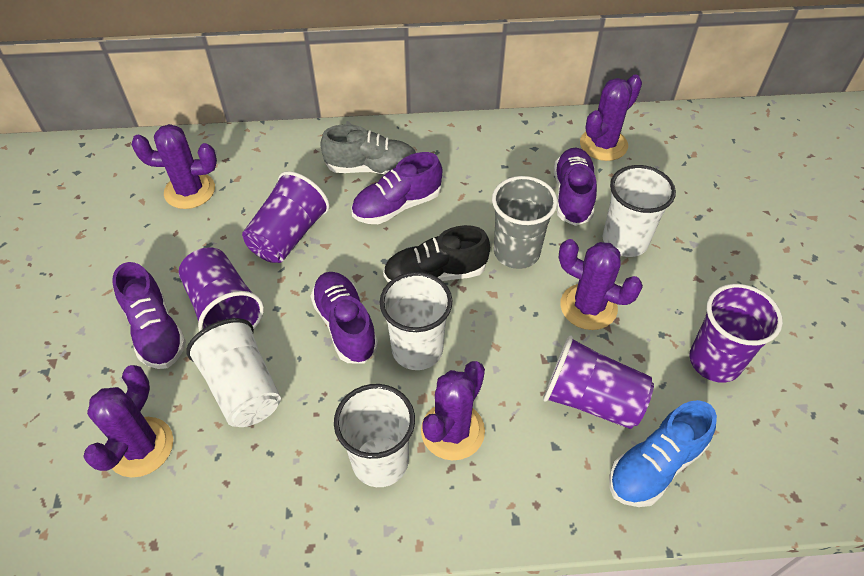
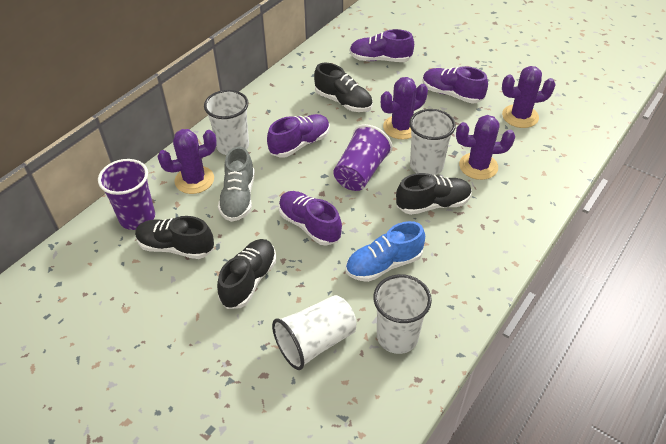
black shoe: 1 -> 4
grey cup: 1 -> 0
purple cactus: 5 -> 4
purple cup: 4 -> 2

